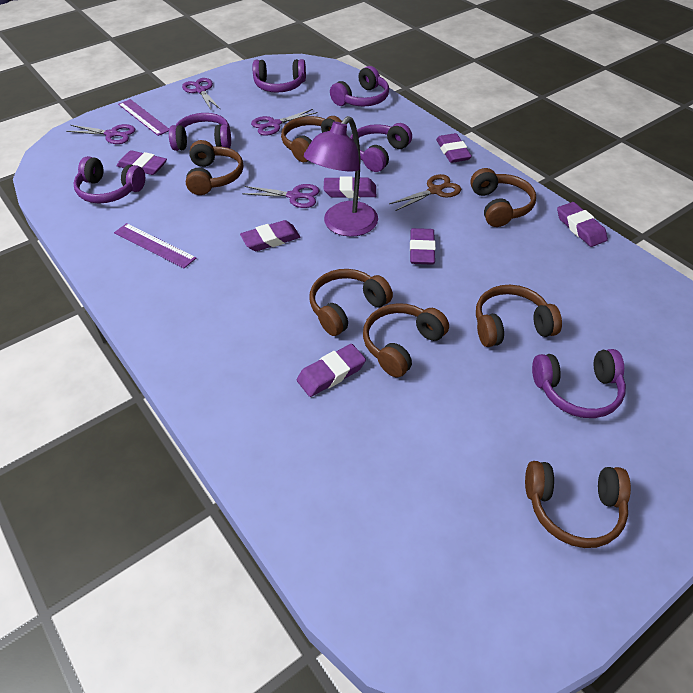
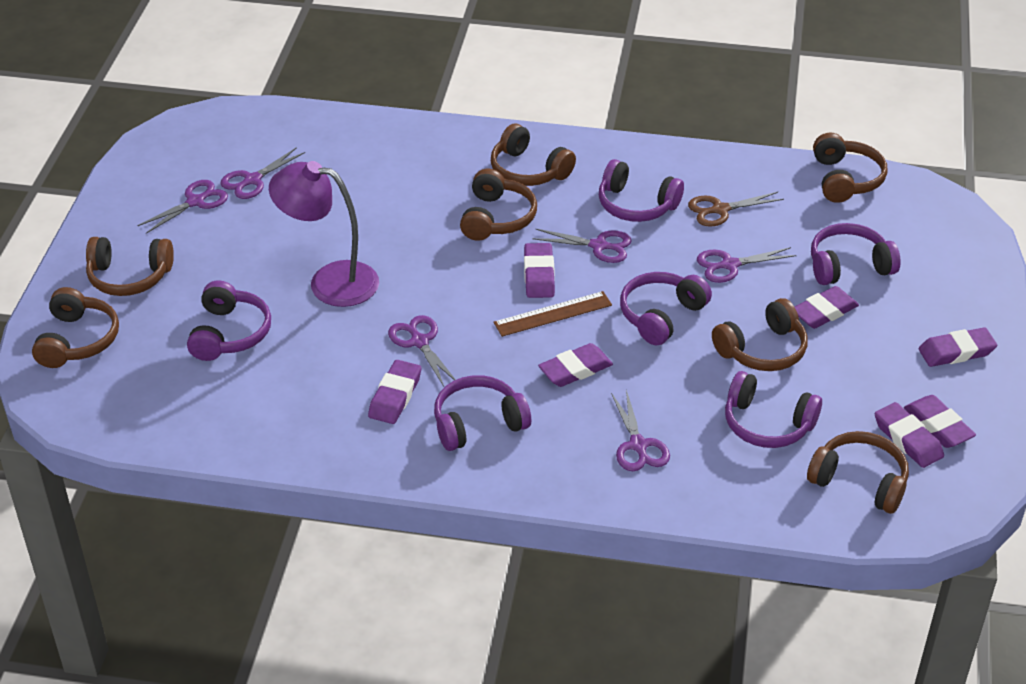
brown ruler: 0 -> 1
purple ruler: 2 -> 0
purple scissors: 4 -> 6

